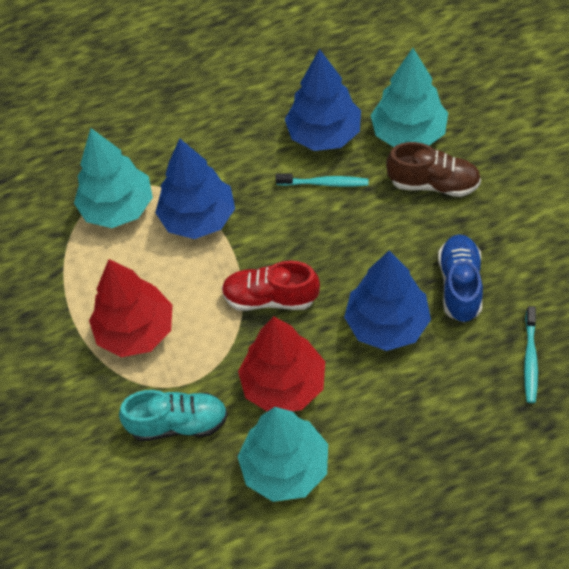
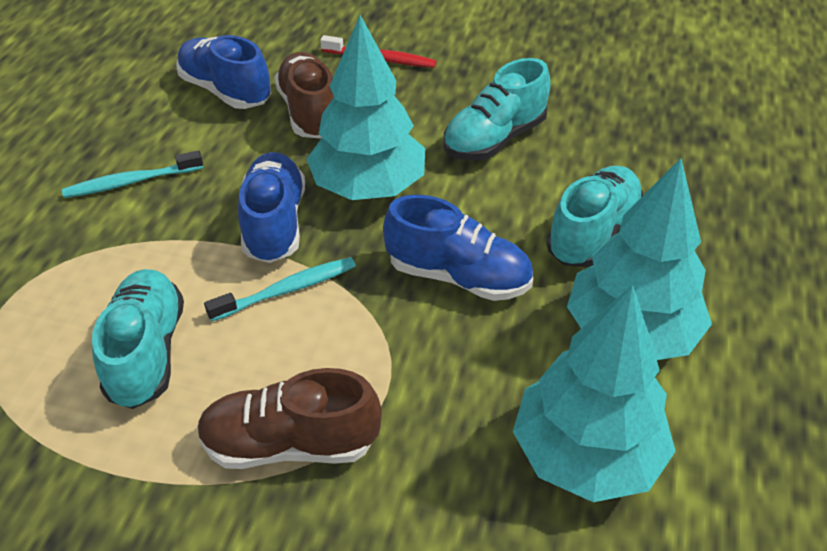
blue shoe: 1 -> 3
blue tree: 3 -> 0
brown shoe: 1 -> 2
red shoe: 1 -> 0
red toothbrush: 0 -> 1
red tree: 2 -> 0
turquoise shoe: 1 -> 3

